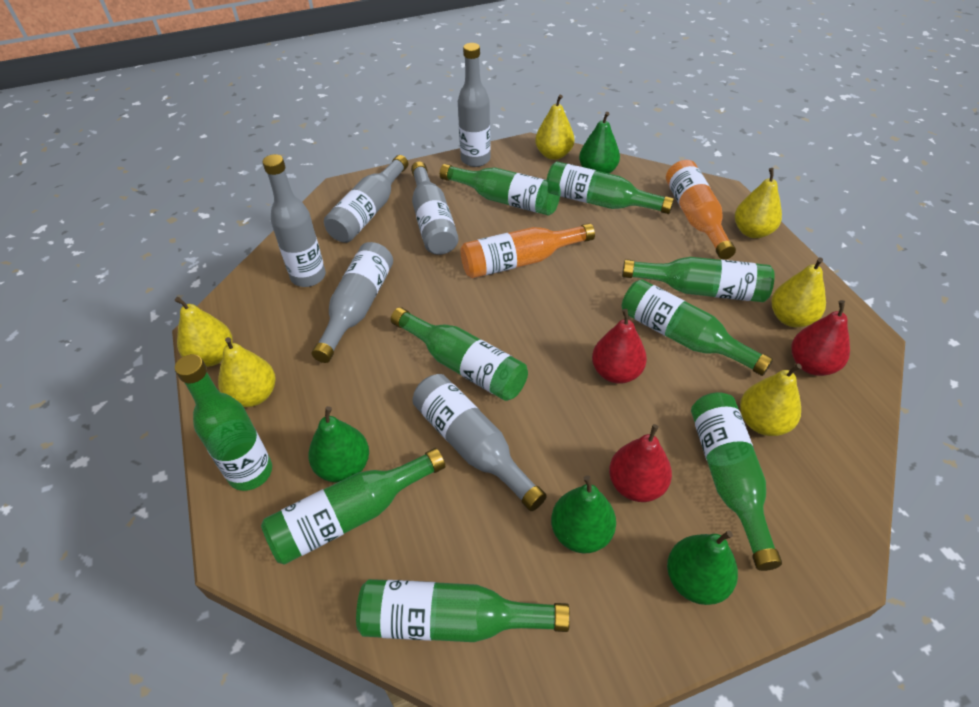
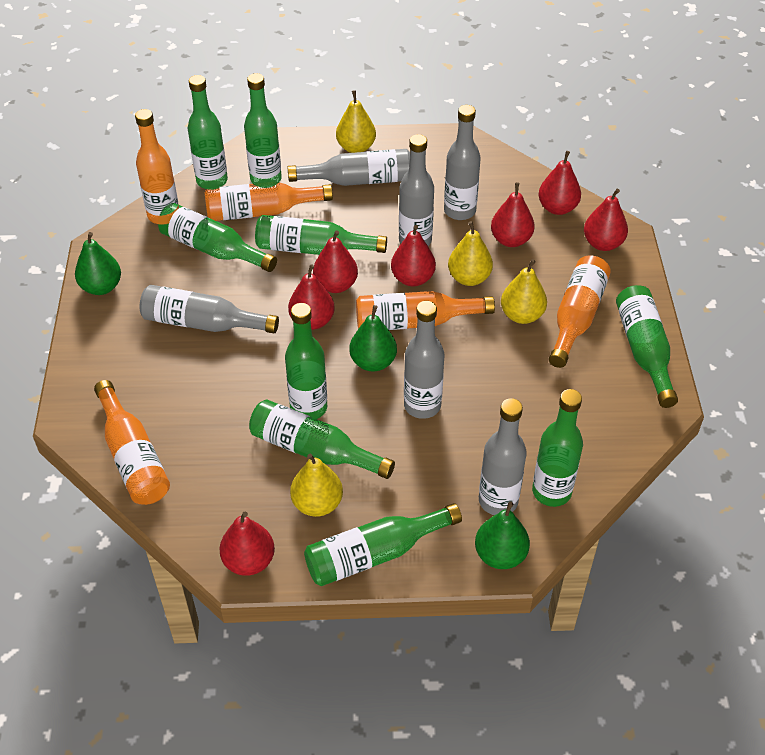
green pear: 4 -> 3
orange bottle: 2 -> 5
red pear: 3 -> 7
yellow pear: 6 -> 4

